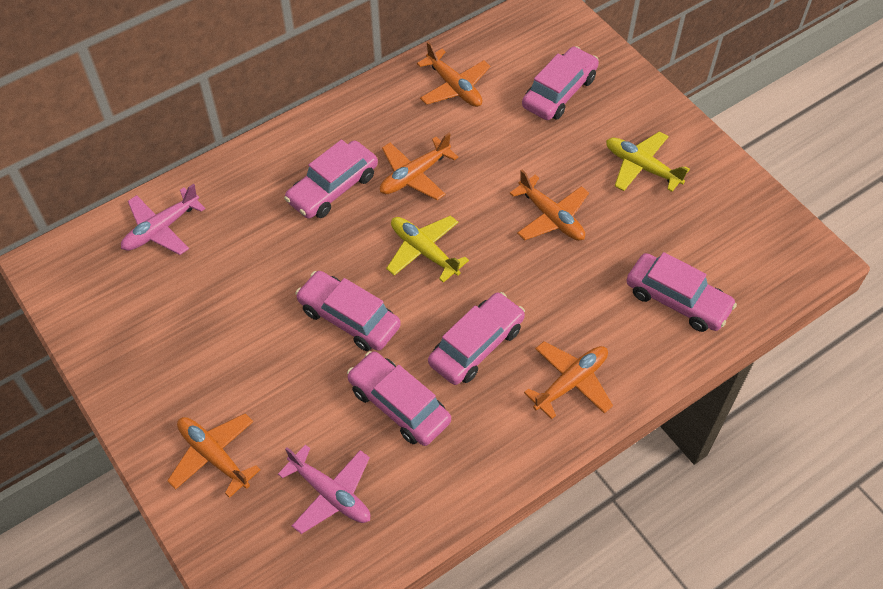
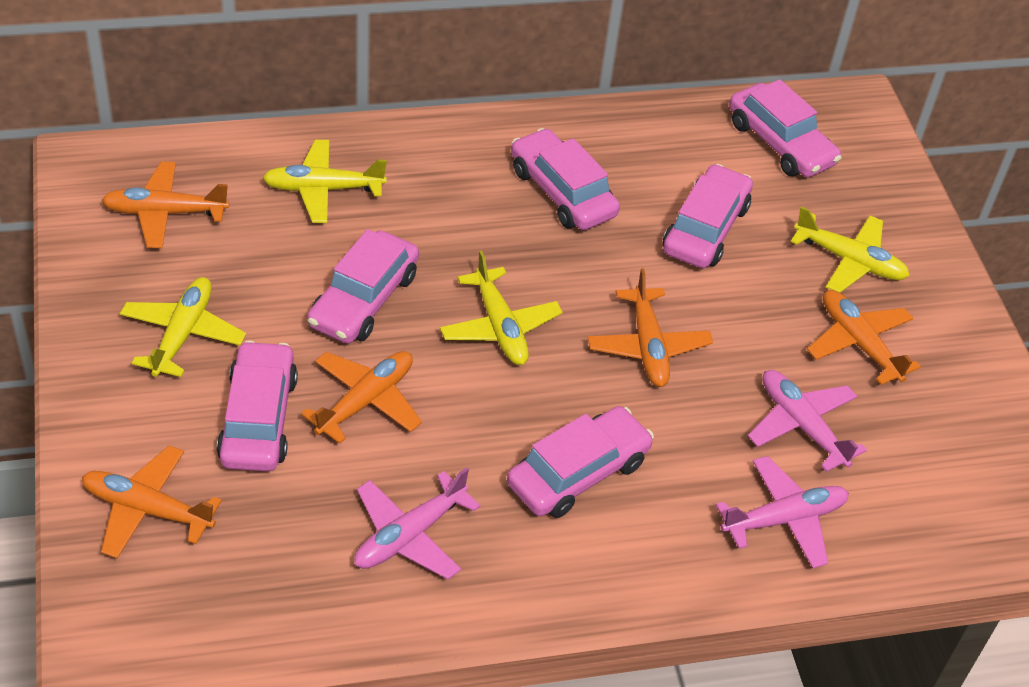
pink plane: 2 -> 3
yellow plane: 2 -> 4

